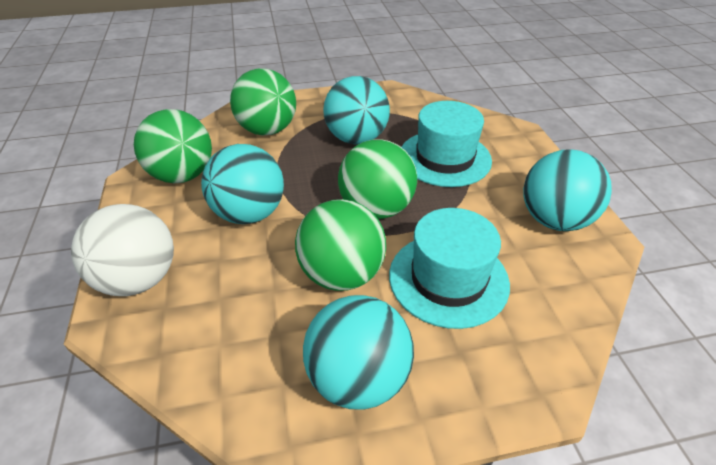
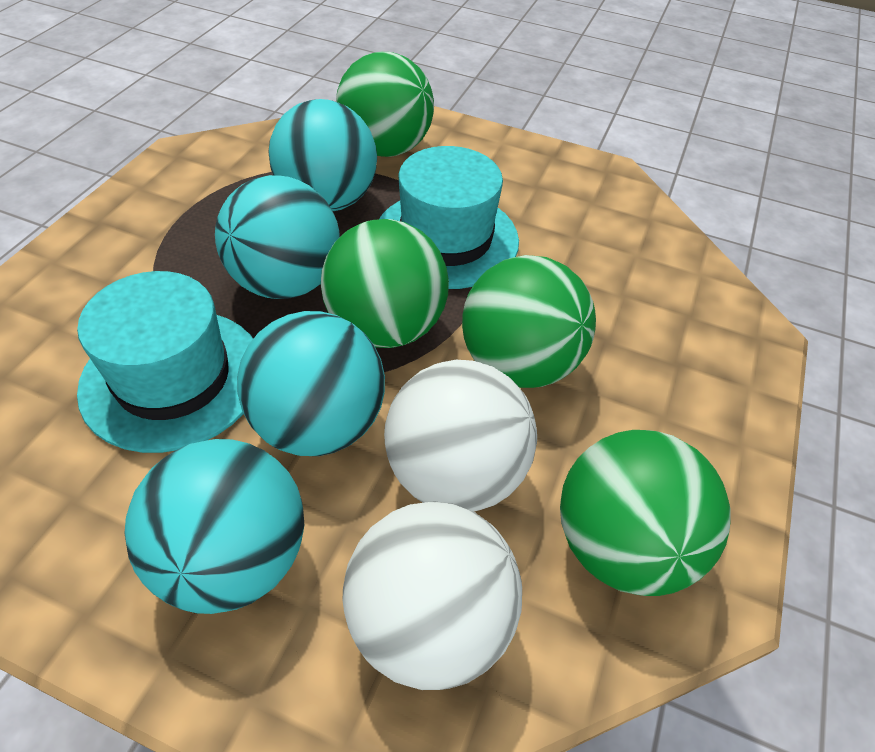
white ball: 1 -> 2

